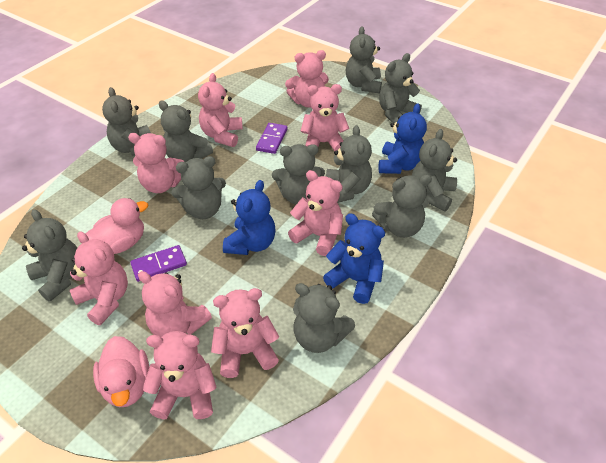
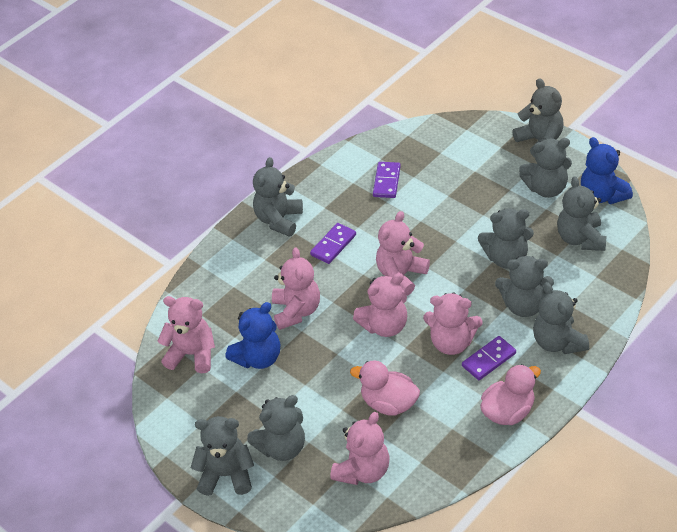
blue teddy bear: 3 -> 2
grey teddy bear: 11 -> 9
pink teddy bear: 9 -> 6
purple domino: 2 -> 3

